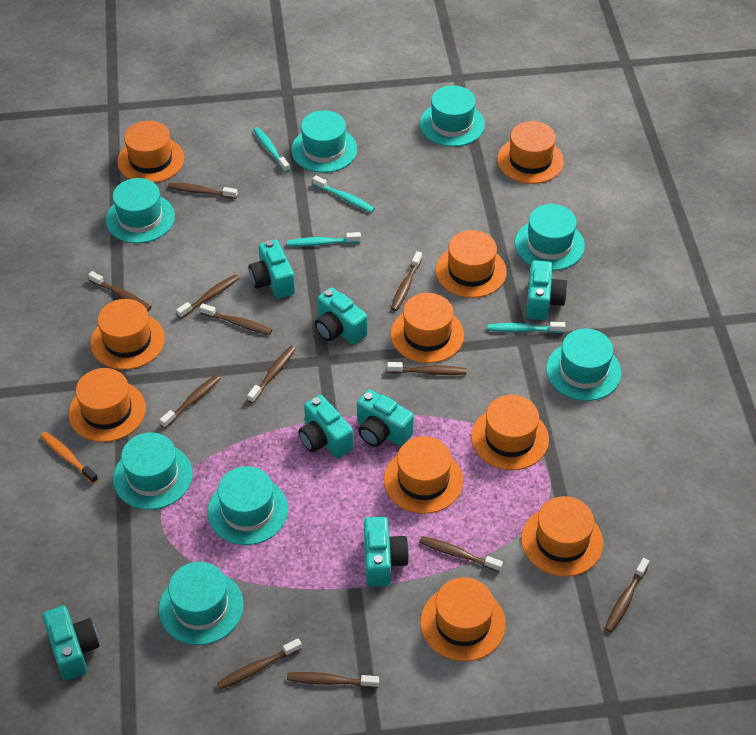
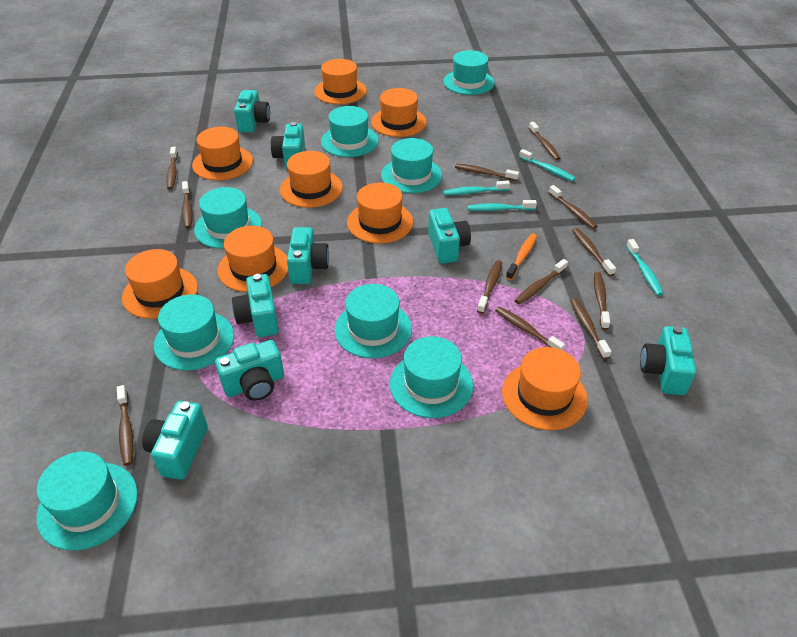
orange hat: 10 -> 8
turquoise camera: 7 -> 8

